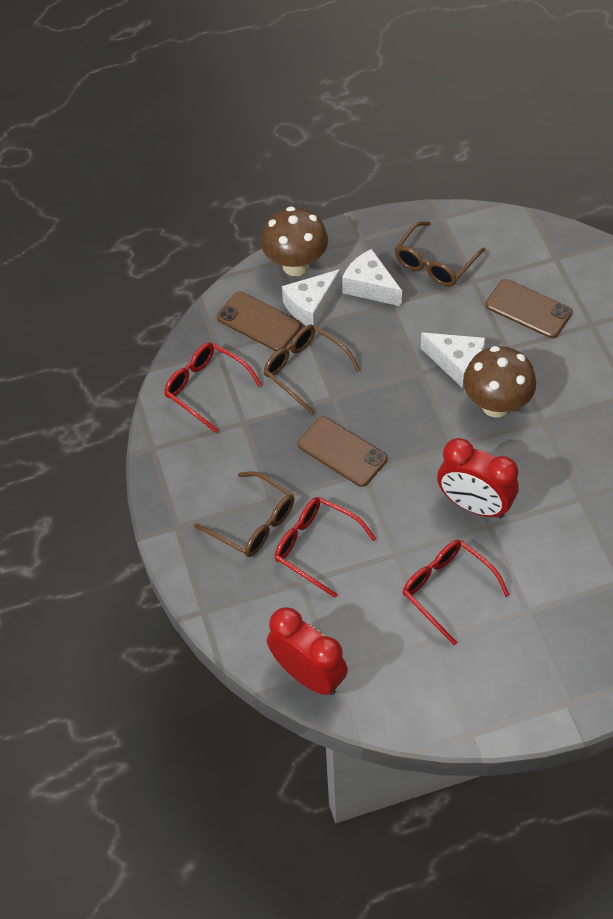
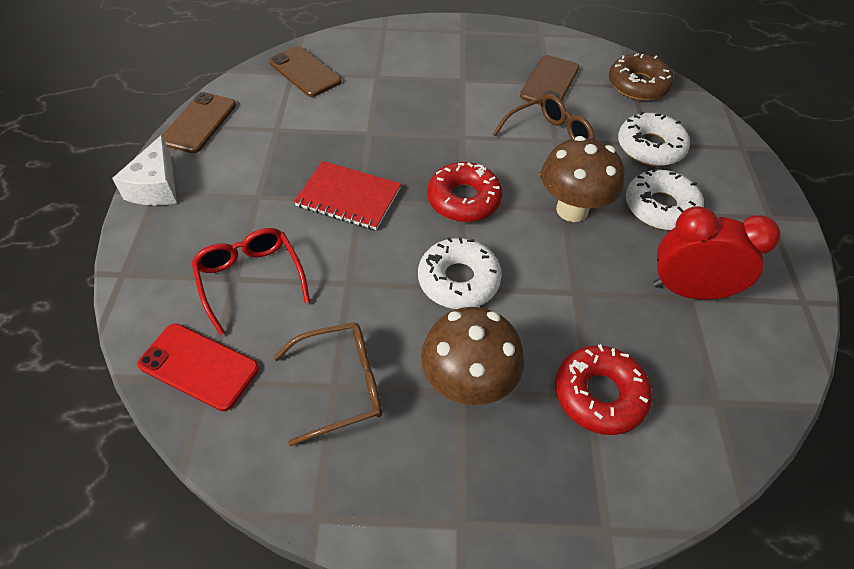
brown donut: 0 -> 1
brown glasses: 3 -> 2
red clock: 2 -> 1
red donut: 0 -> 2
red glasses: 3 -> 1
red notebook: 0 -> 1
red phone: 0 -> 1
white cheese: 3 -> 1
white donut: 0 -> 3

